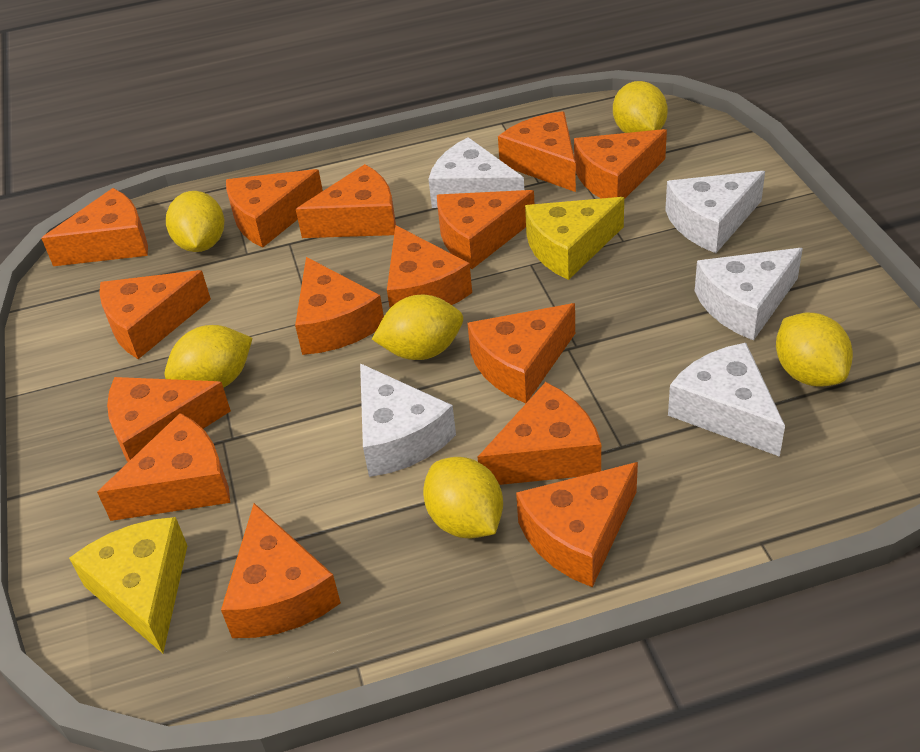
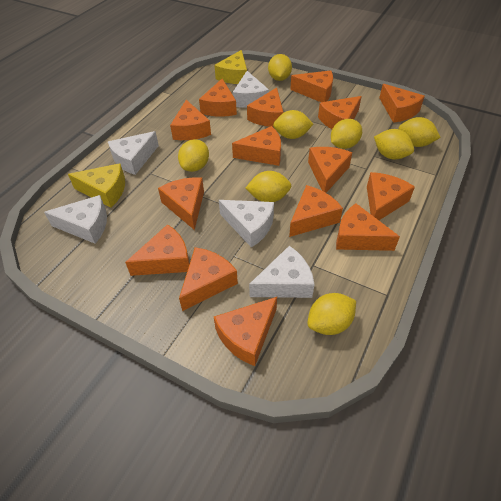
yellow lemon: 6 -> 8

